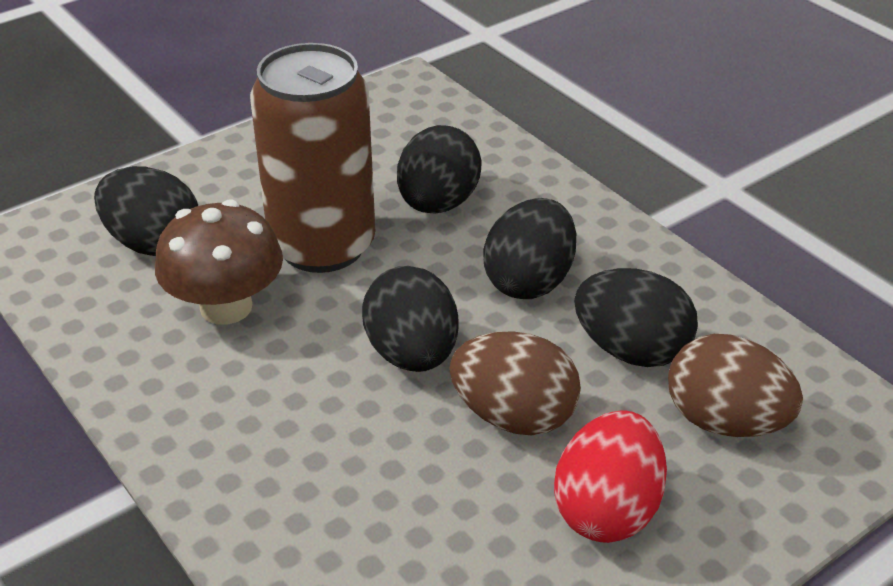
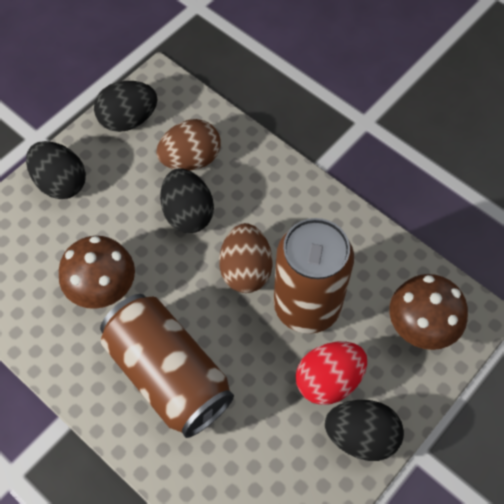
black egg: 5 -> 4
brown can: 1 -> 2
brown mushroom: 1 -> 2

